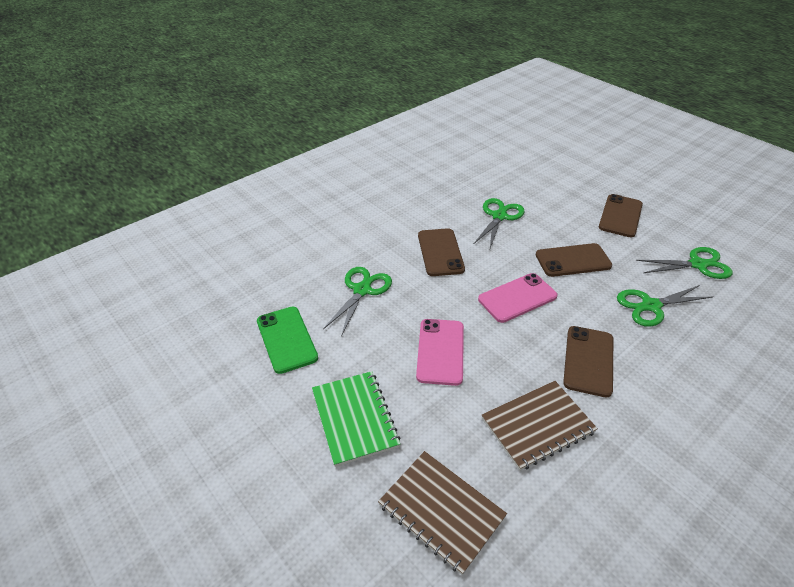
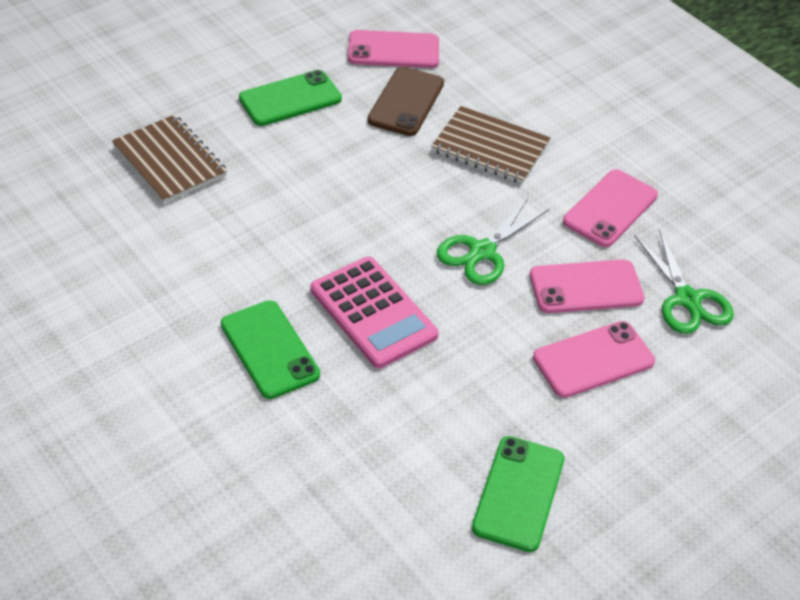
brown phone: 4 -> 1
green notebook: 1 -> 0
green phone: 1 -> 3
green scissors: 4 -> 2
pink calculator: 0 -> 1
pink phone: 2 -> 4

